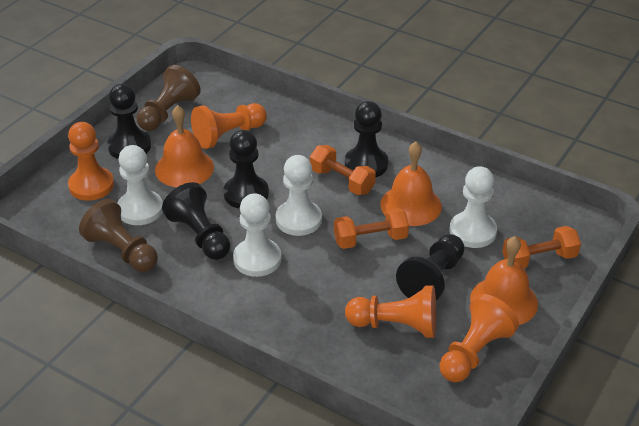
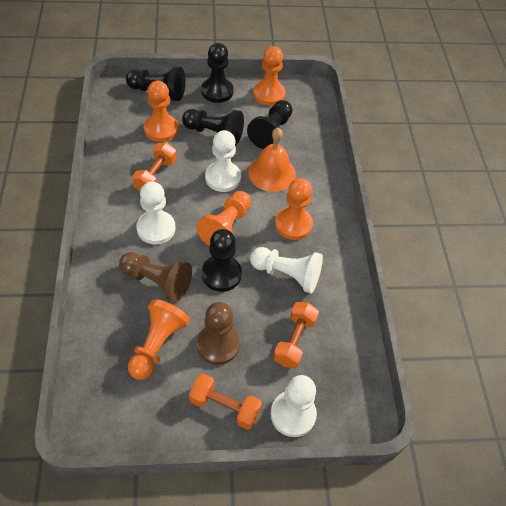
orange bell: 3 -> 1
orange pawn: 4 -> 5

